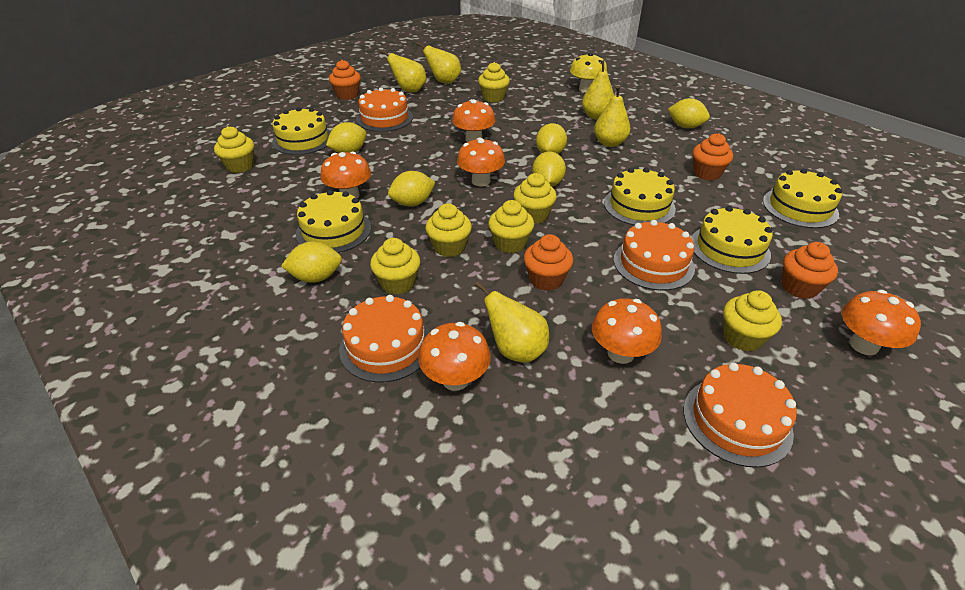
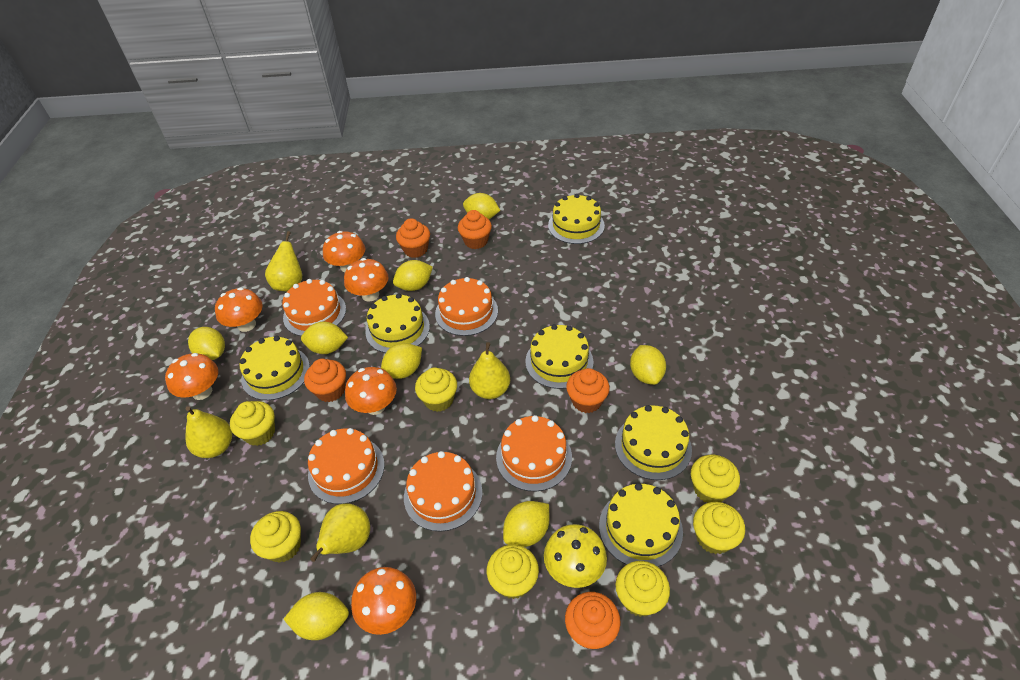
orange cake: 4 -> 5
orange cupcake: 4 -> 5
yellow cake: 5 -> 6
yellow lemon: 6 -> 8
yellow pear: 5 -> 4

